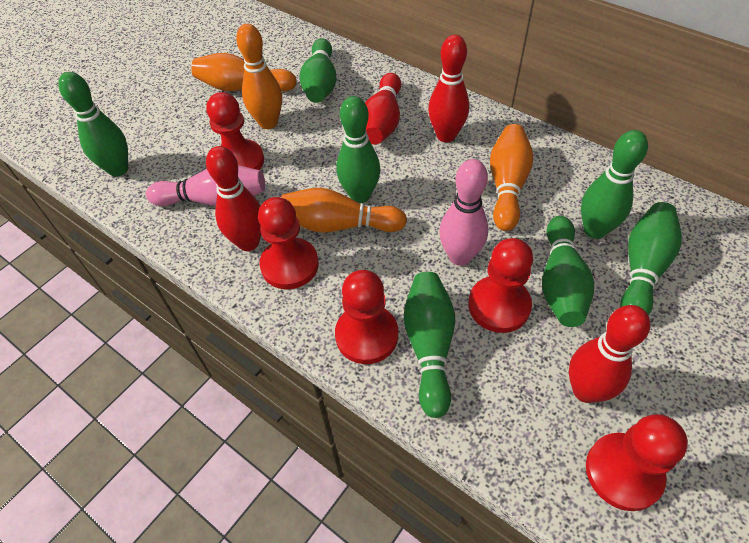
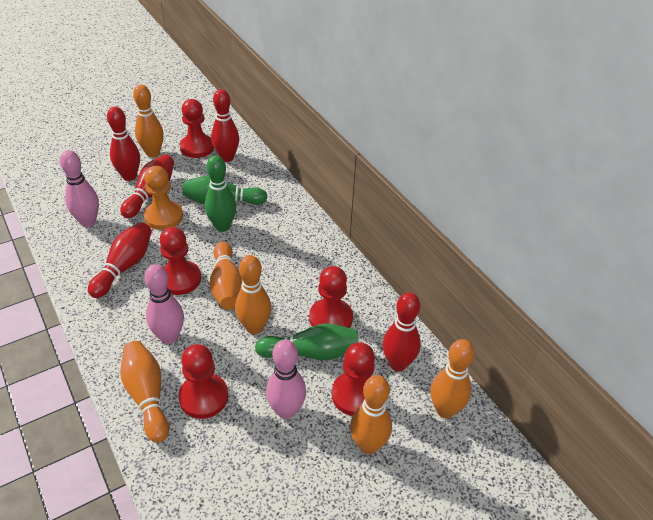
green bowling pin: 7 -> 3
orange bowling pin: 4 -> 6
orange pawn: 0 -> 1
pink bowling pin: 2 -> 3
red bowling pin: 4 -> 5

